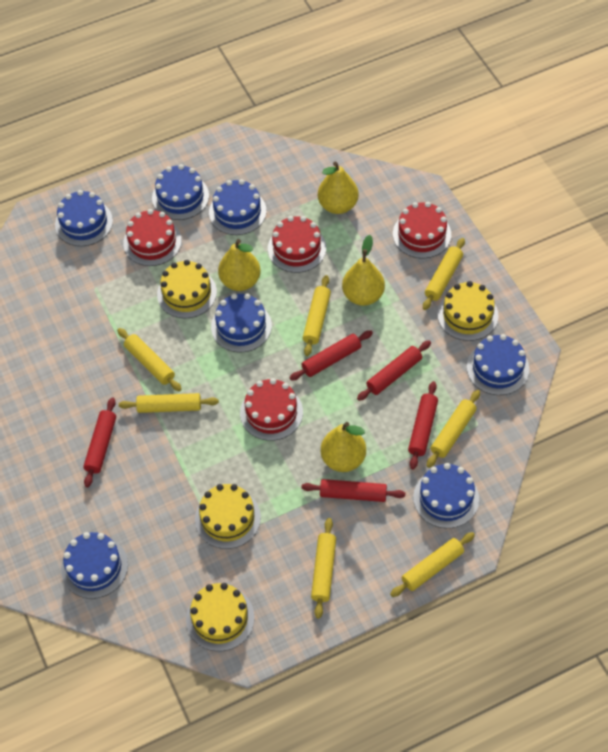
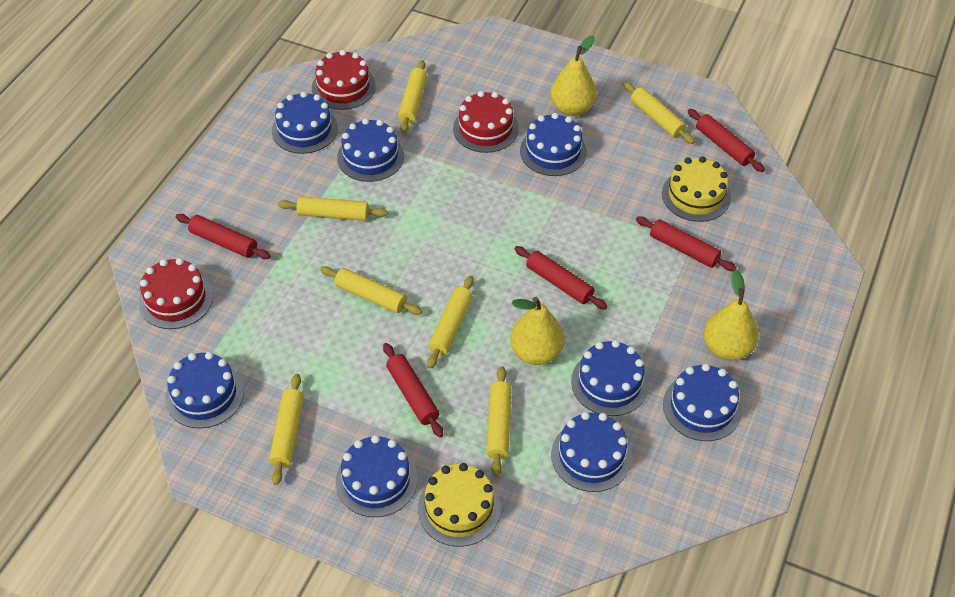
blue cake: 7 -> 8
red cake: 4 -> 3
yellow cake: 4 -> 2
yellow pear: 4 -> 3

